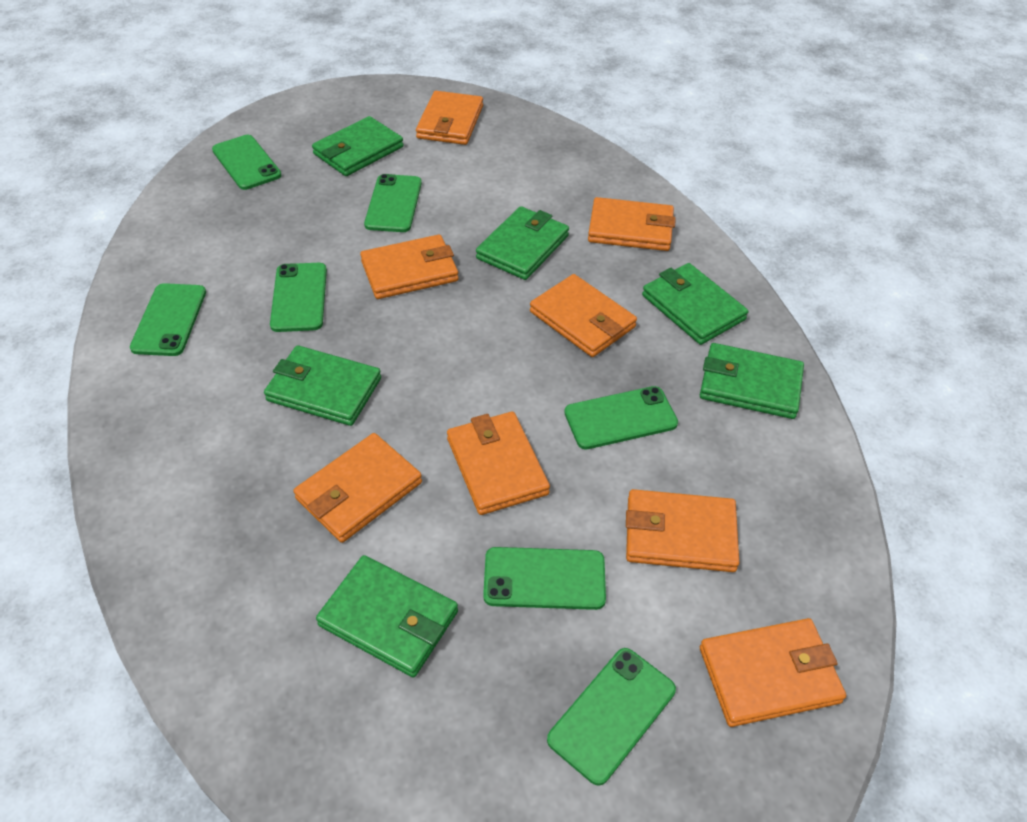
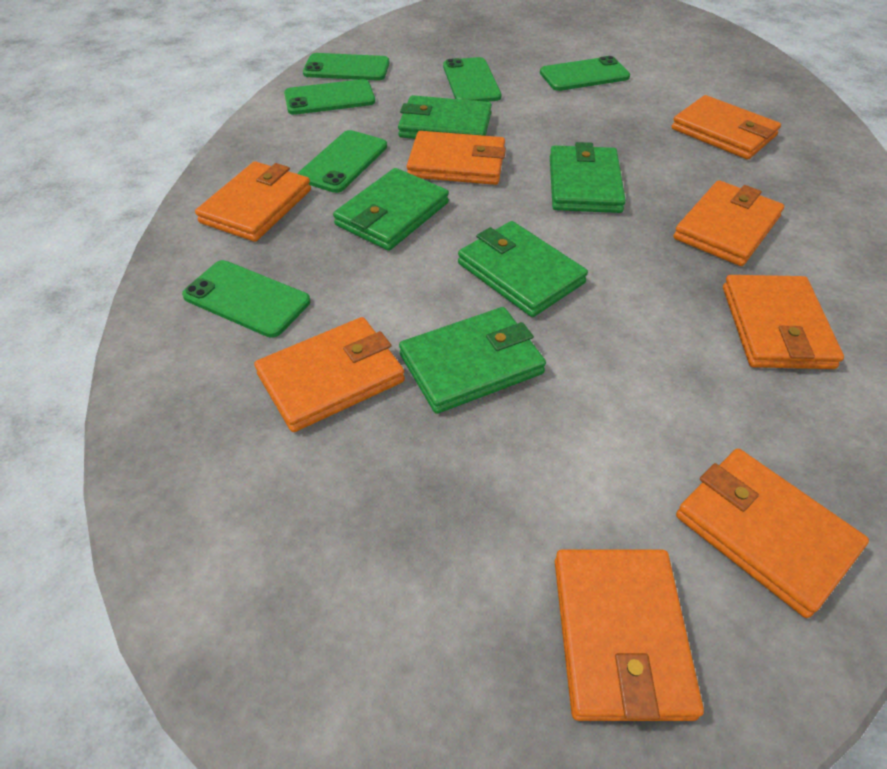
green phone: 7 -> 6
green wallet: 6 -> 5

